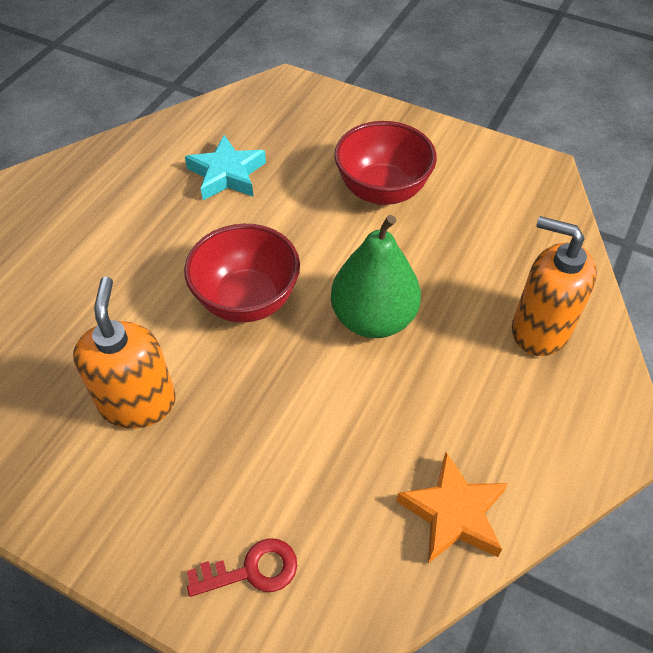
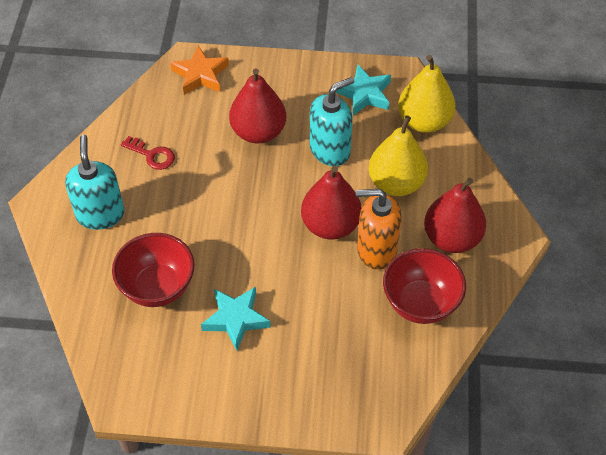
green pear: 1 -> 0
orange soap dispenser: 2 -> 1
red pear: 0 -> 3
turquoise soap dispenser: 0 -> 2
turquoise star: 1 -> 2
yellow pear: 0 -> 2

